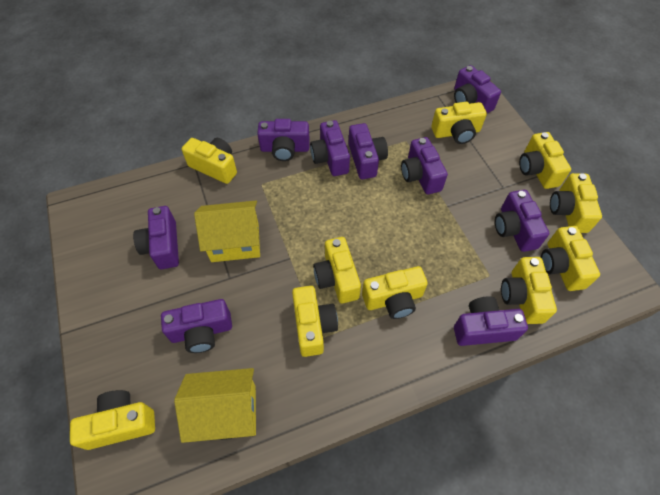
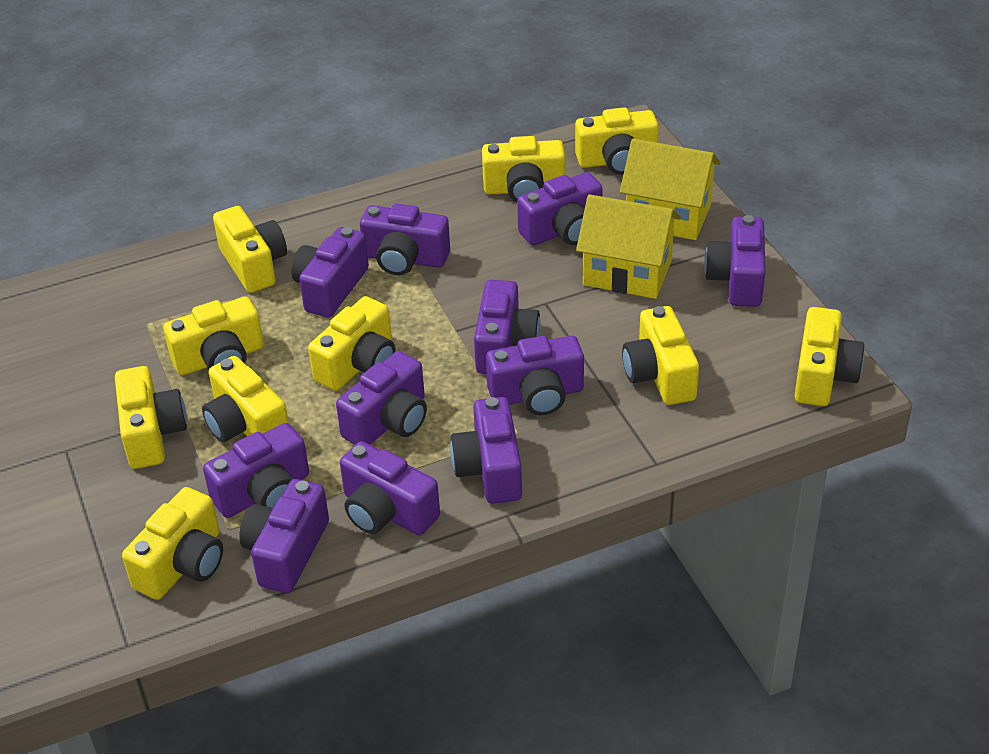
purple camera: 9 -> 11

